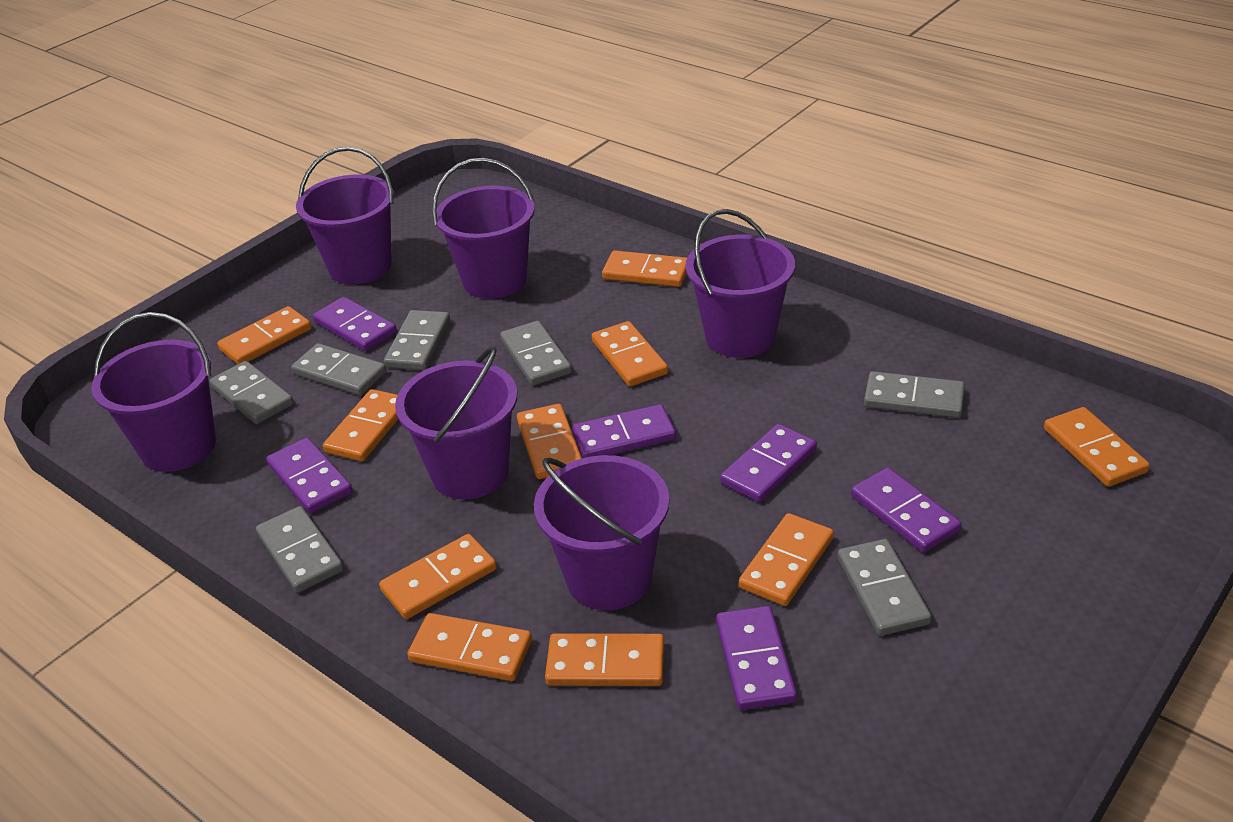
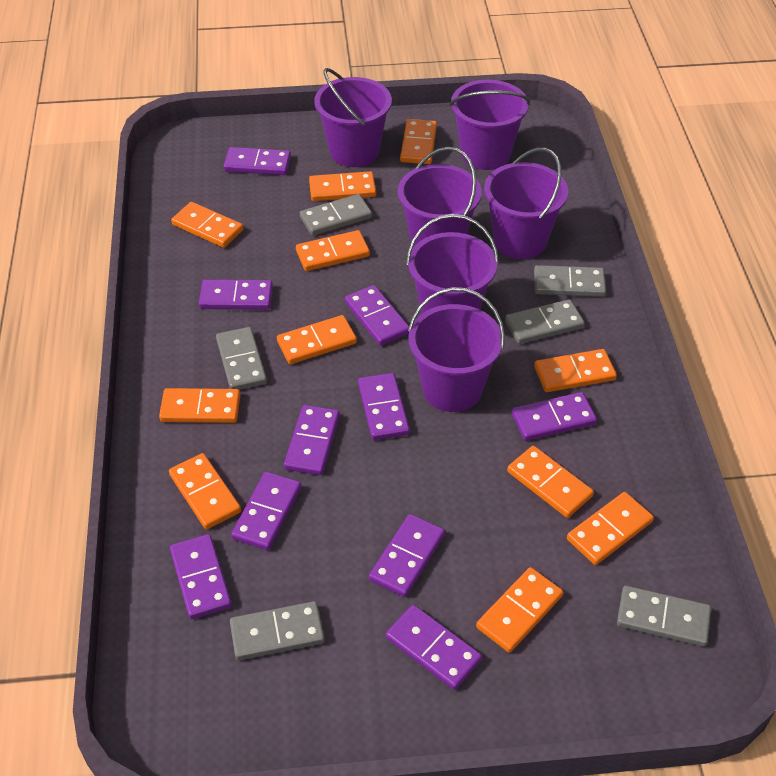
grey domino: 7 -> 6
orange domino: 10 -> 11
purple domino: 6 -> 10

